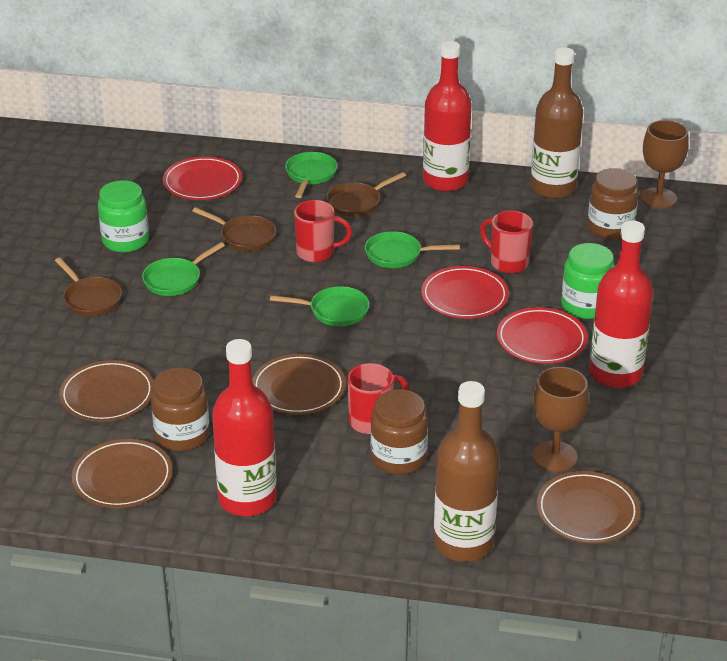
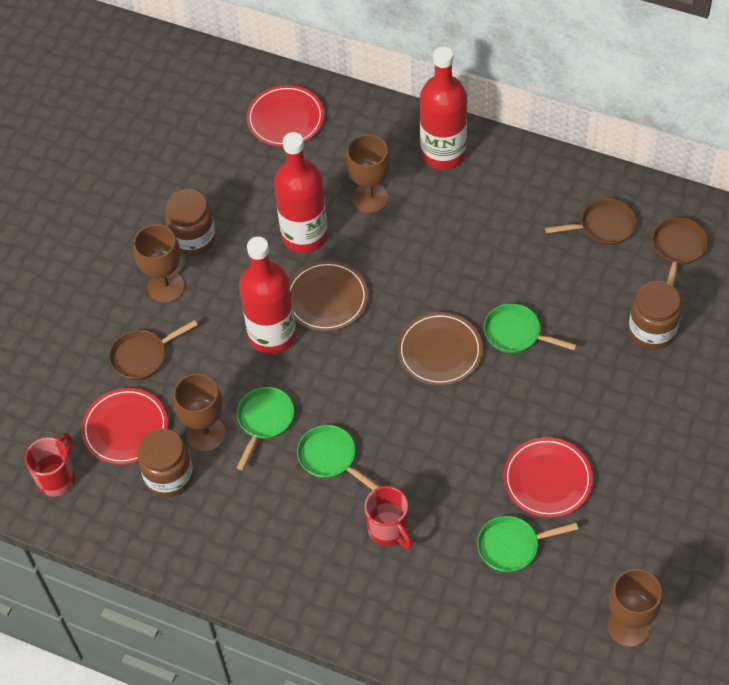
brown bottle: 2 -> 0
brown goblet: 2 -> 4
brown plate: 4 -> 2
green jar: 2 -> 0
red mug: 3 -> 2

